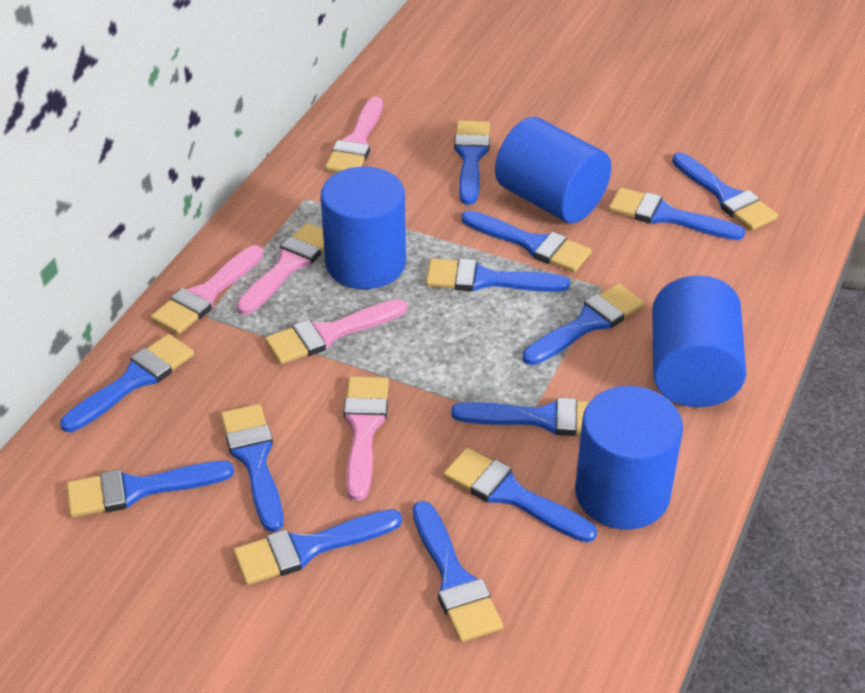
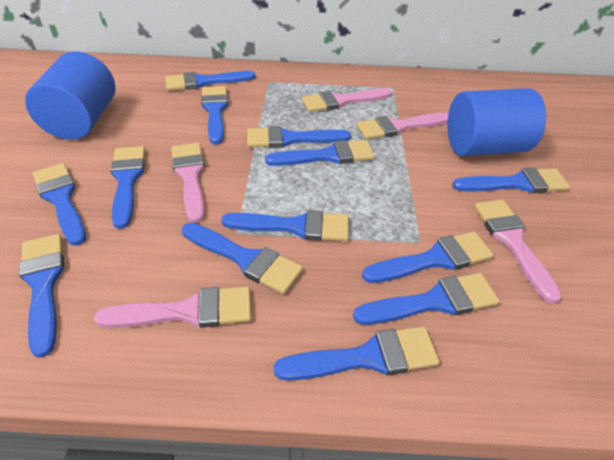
blue cylinder: 4 -> 2

